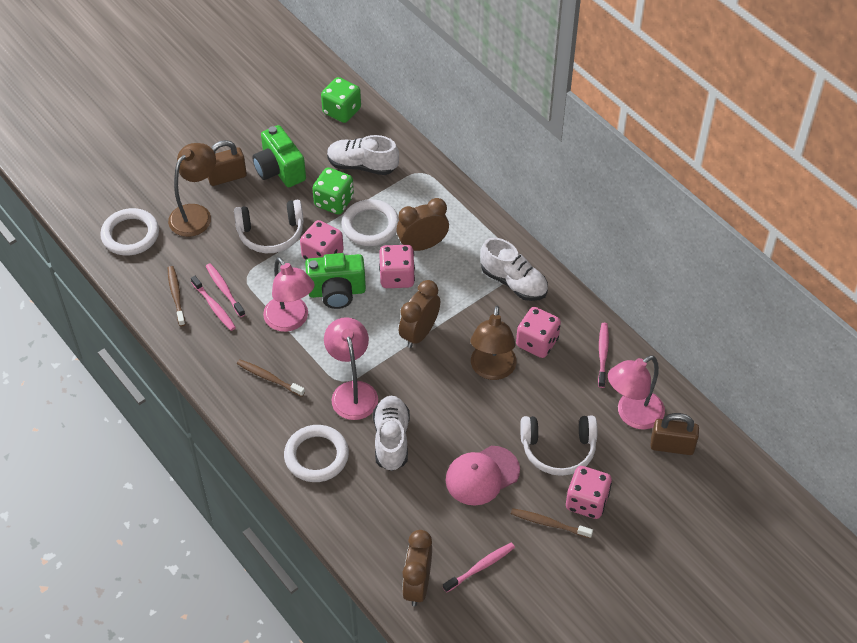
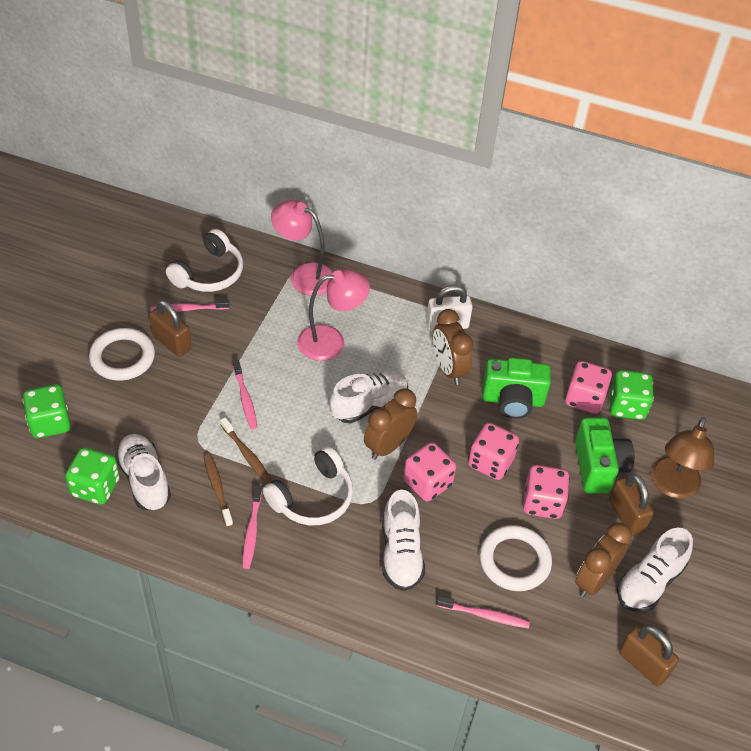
brown lamp: 2 -> 1
brown padlock: 2 -> 3
brown toothbrush: 3 -> 2
green dice: 2 -> 3
pink cap: 1 -> 0
pink lamp: 3 -> 2
white padlock: 0 -> 1
white ring: 3 -> 2
white shoe: 3 -> 4

